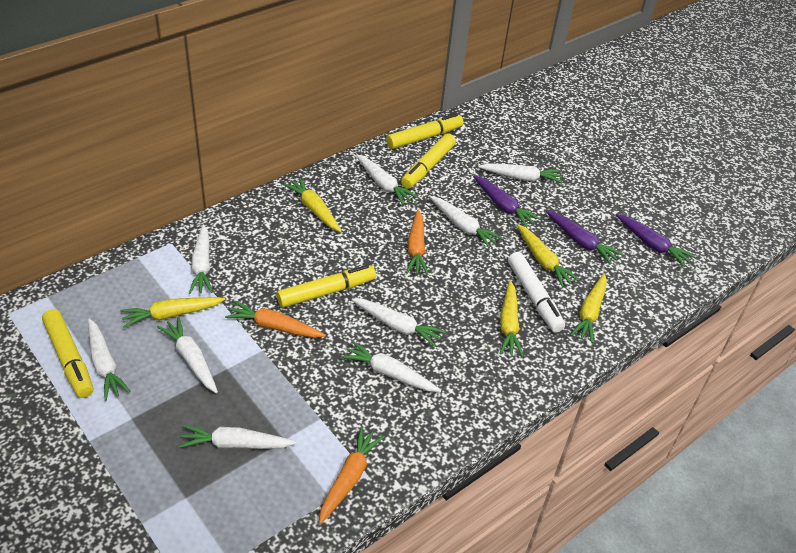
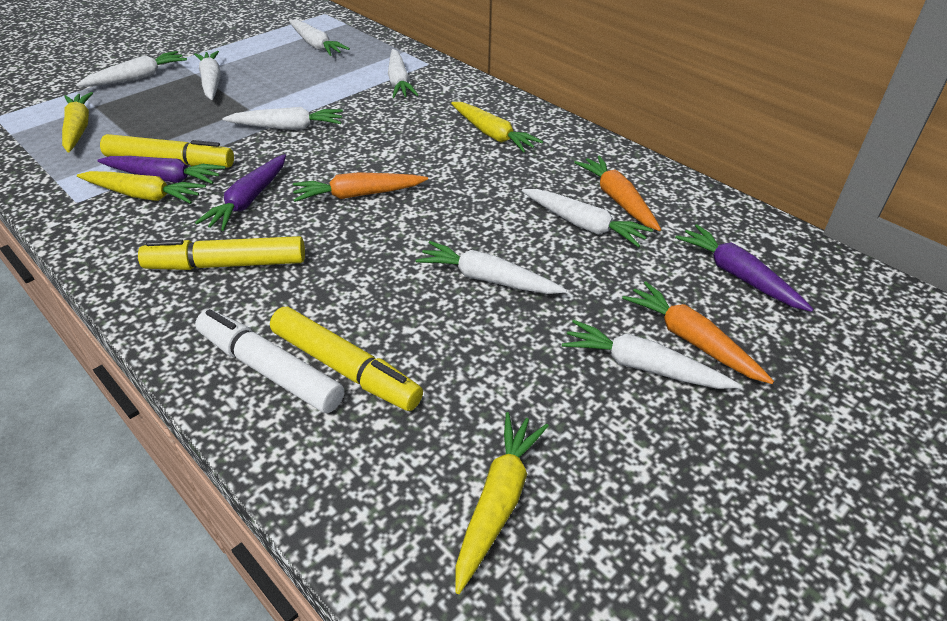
white carrot: 9 -> 8
yellow carrot: 5 -> 4
yellow marker: 4 -> 3

